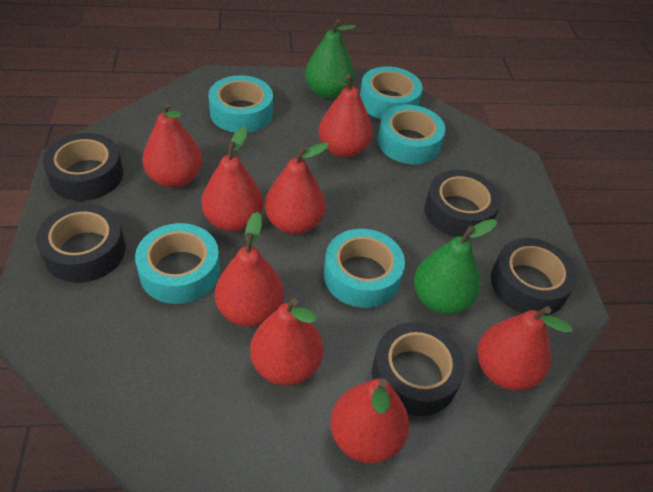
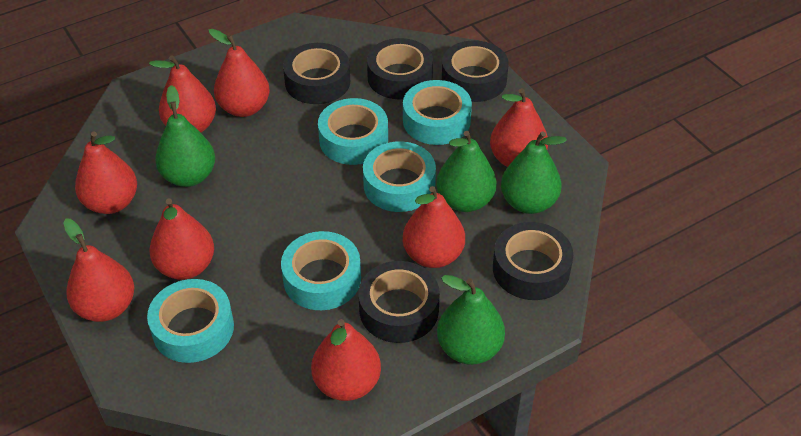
green pear: 2 -> 4

